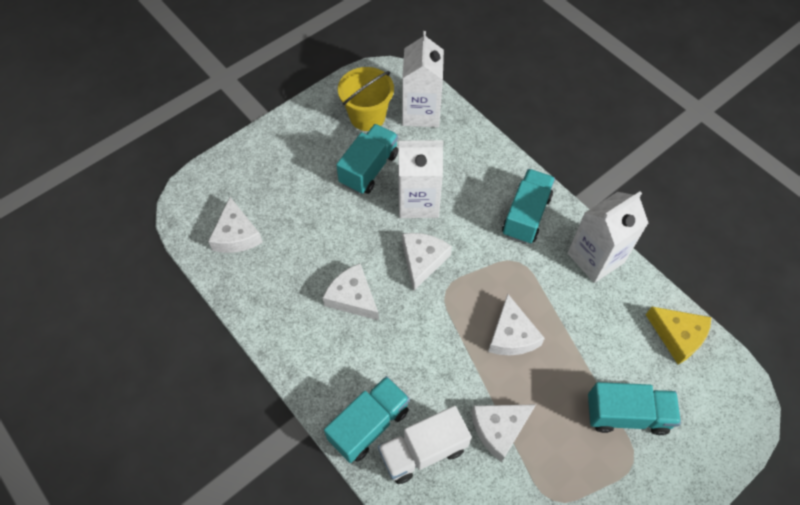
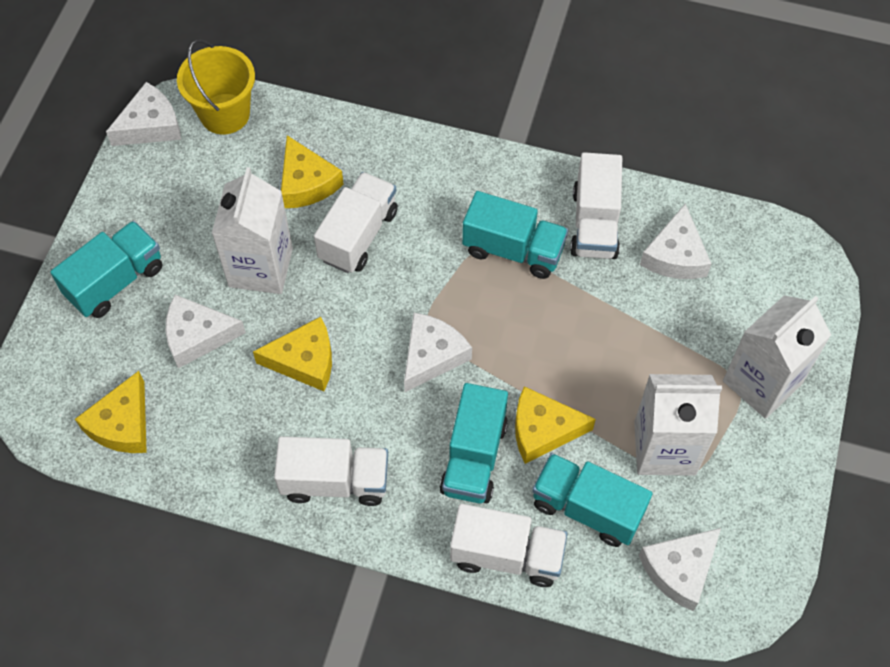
white truck: 1 -> 4
yellow cheese: 1 -> 4

